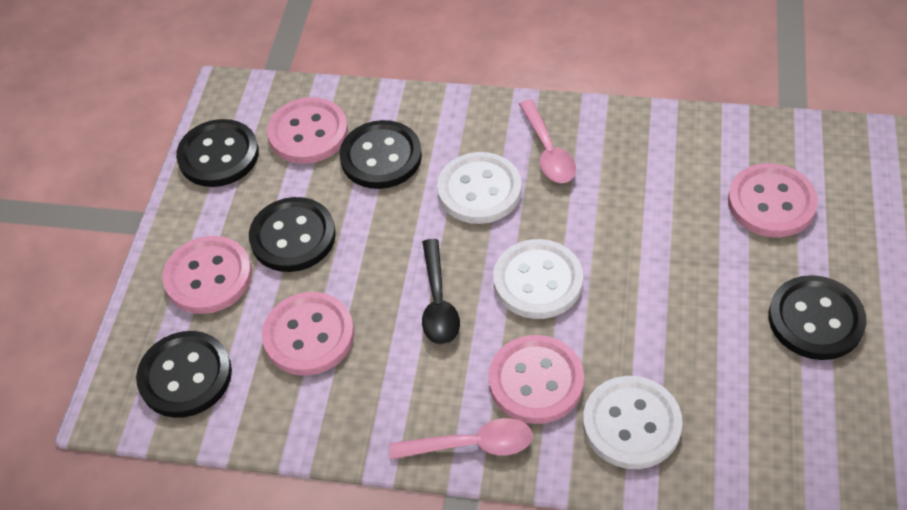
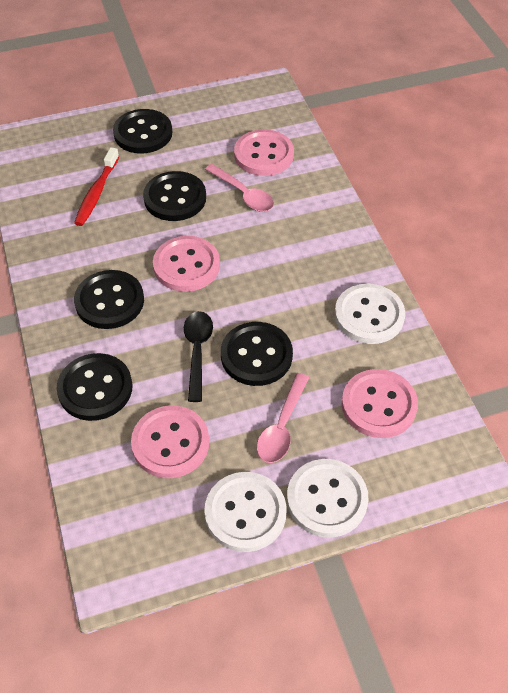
pink button: 5 -> 4
red toothbrush: 0 -> 1

